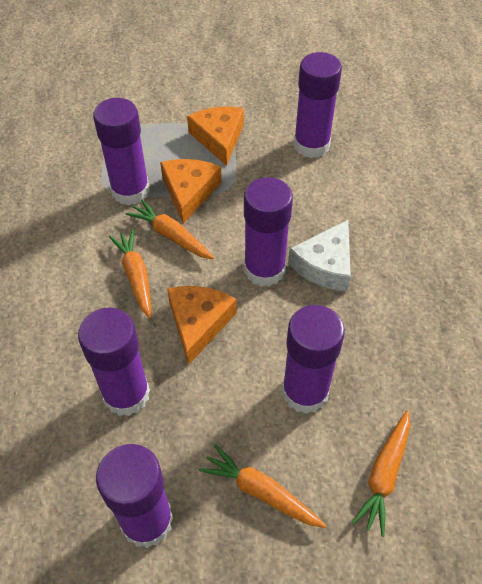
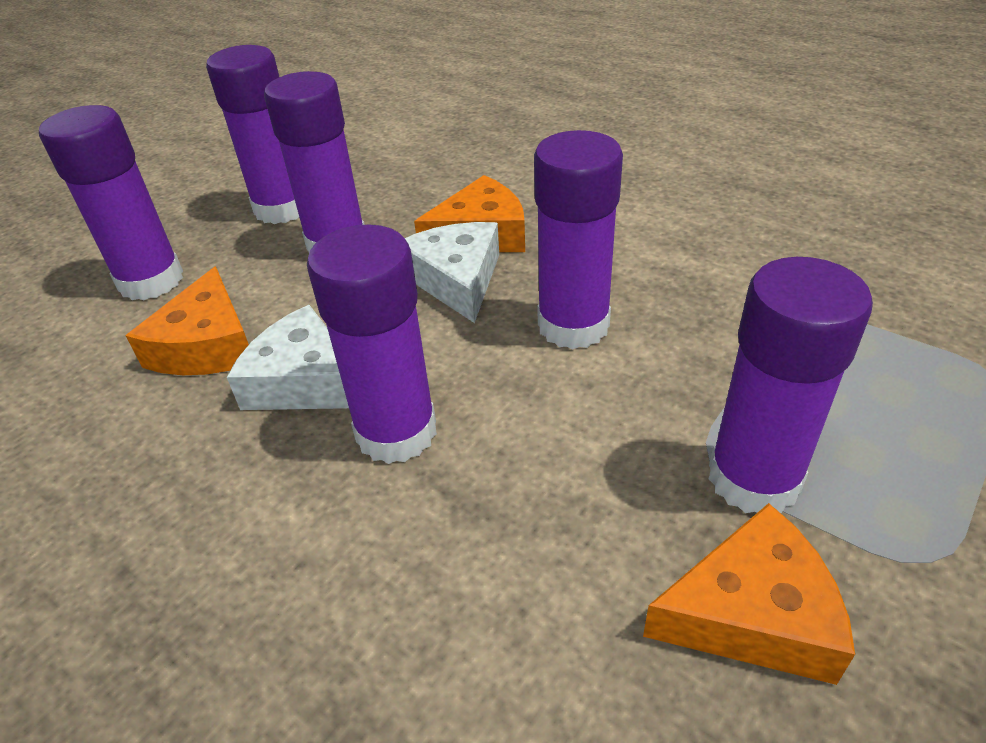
orange carrot: 4 -> 0
white cheese: 1 -> 2

